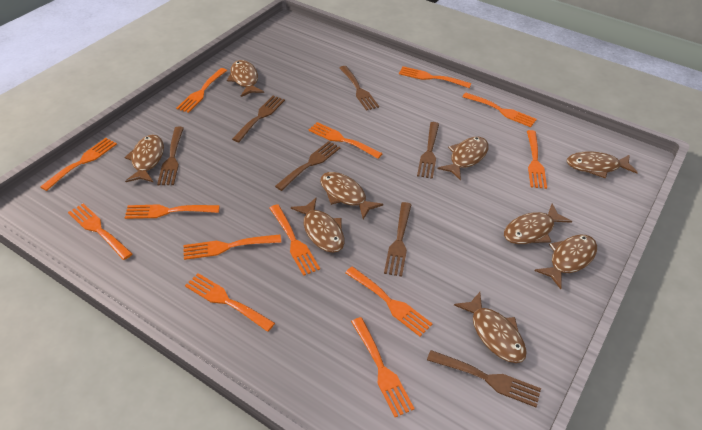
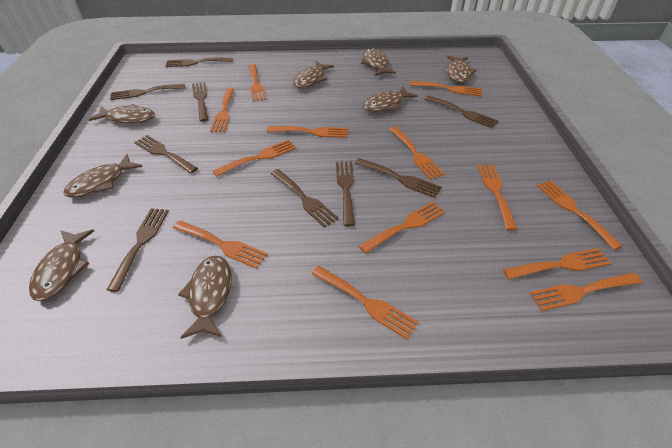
brown fish: 9 -> 8
brown fork: 7 -> 9

